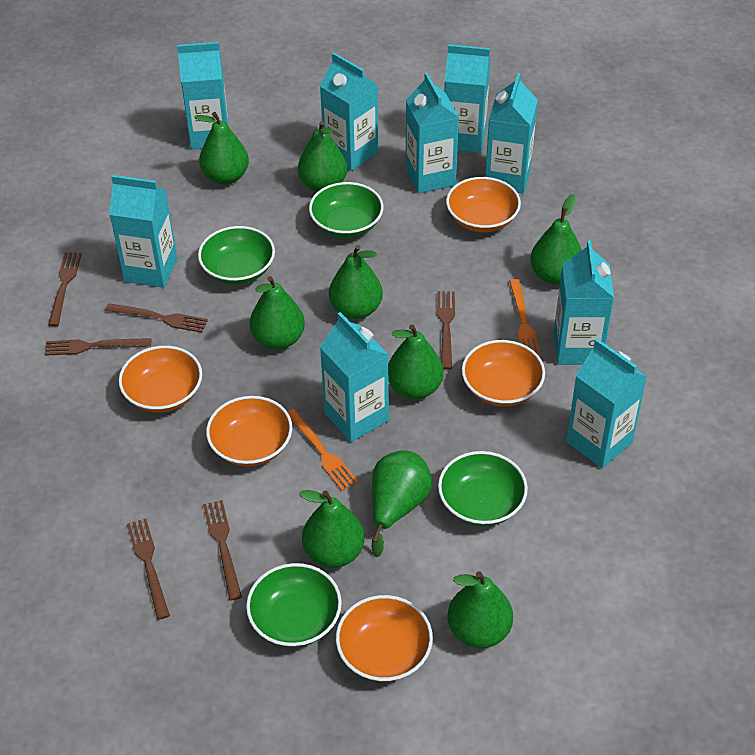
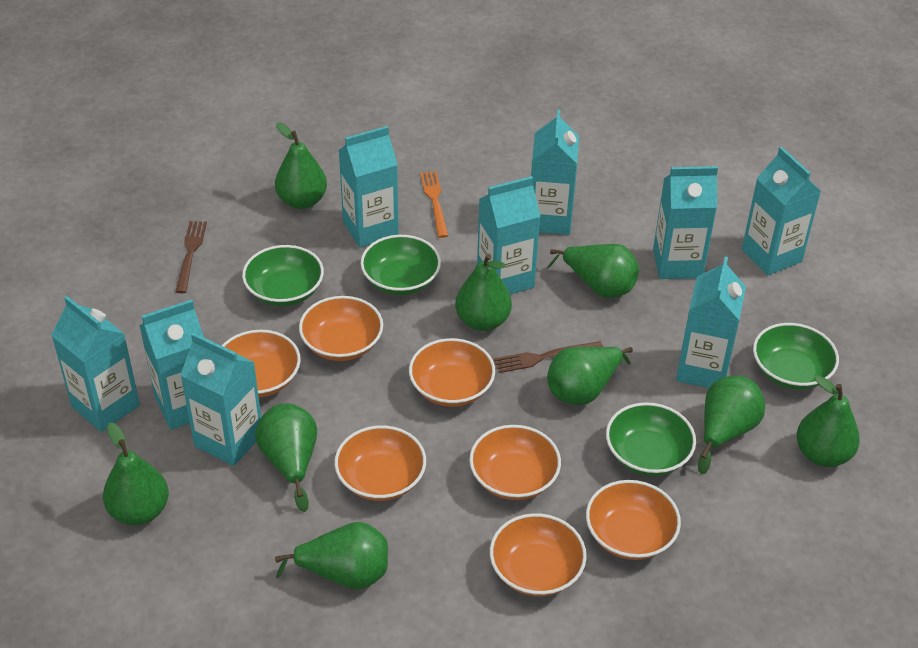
brown fork: 6 -> 2
orange bowl: 5 -> 7
orange fork: 2 -> 1

